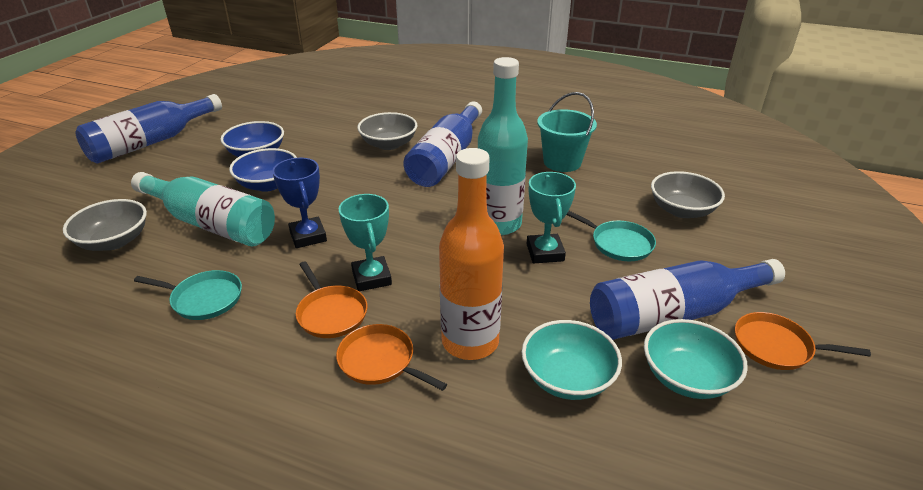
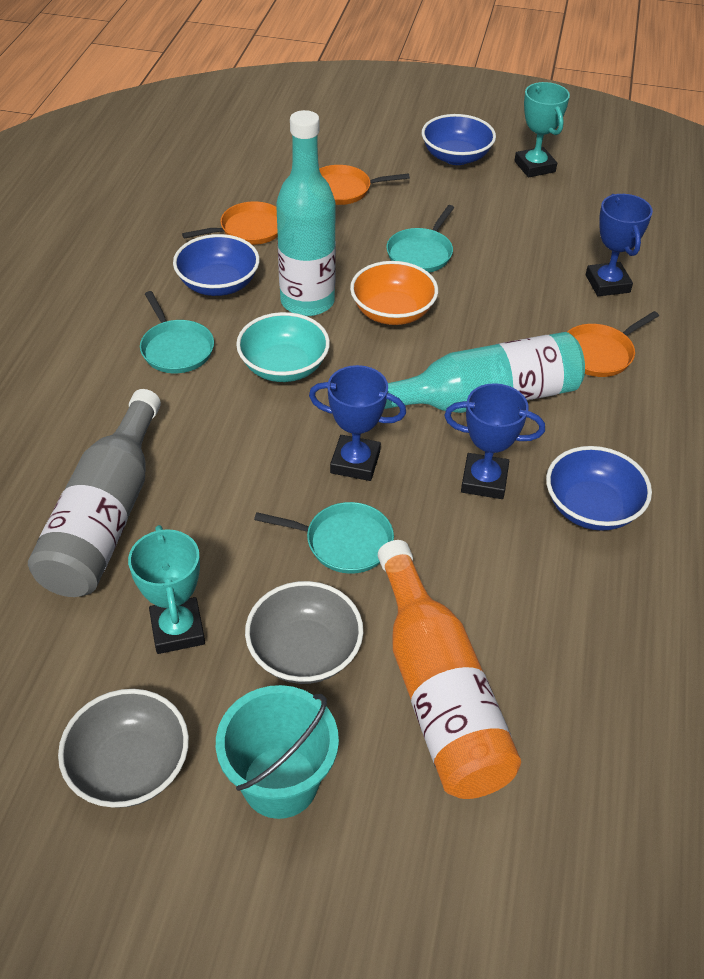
blue bottle: 3 -> 0
blue bowl: 2 -> 3
blue trophy: 1 -> 3
grey bottle: 0 -> 1
grey bowl: 3 -> 2
orange bowl: 0 -> 1
turquoise bowl: 2 -> 1
turquoise pan: 2 -> 3

